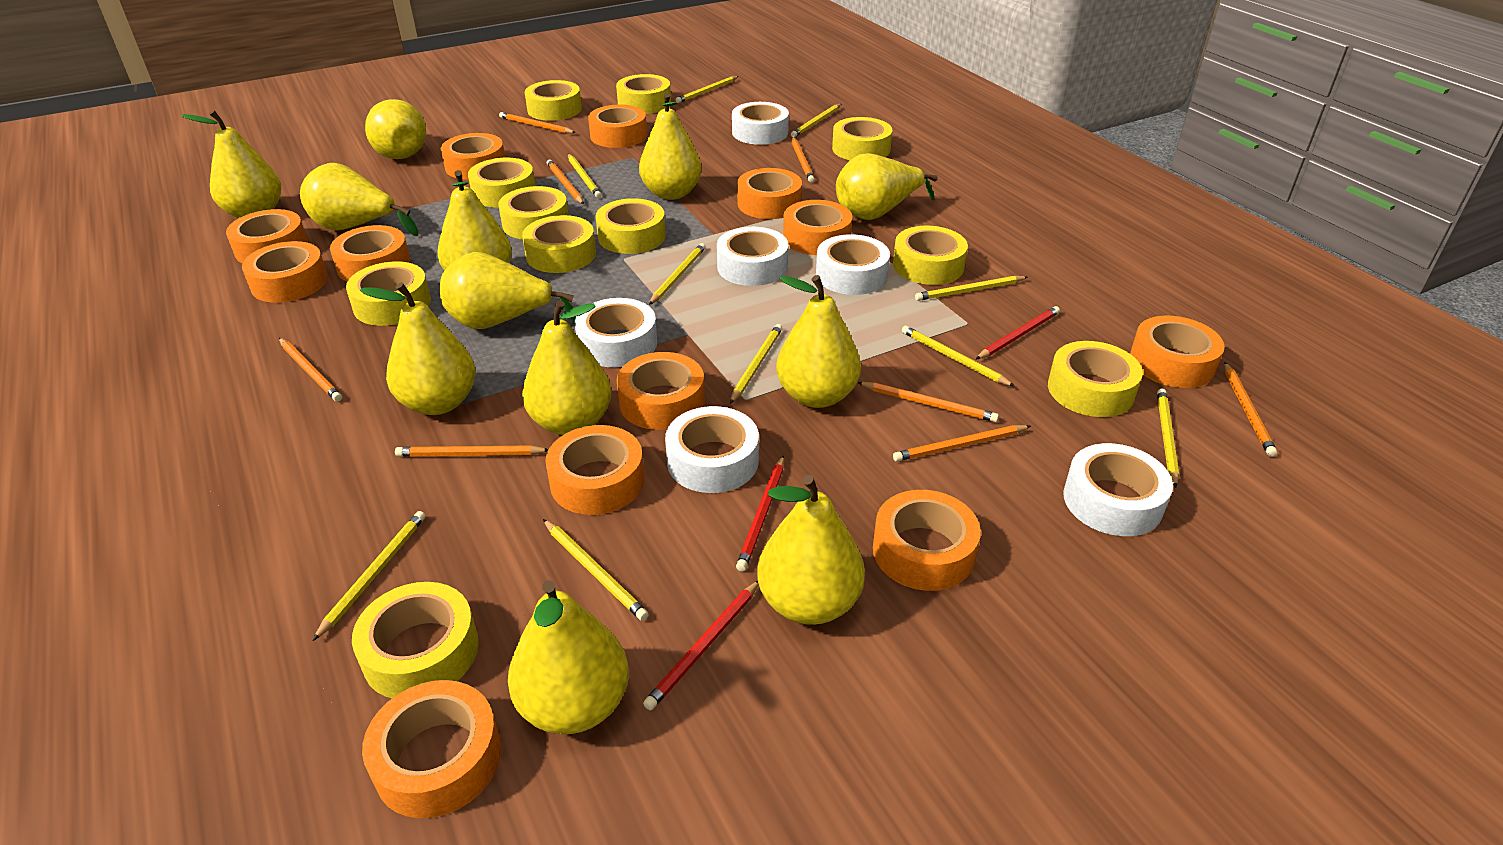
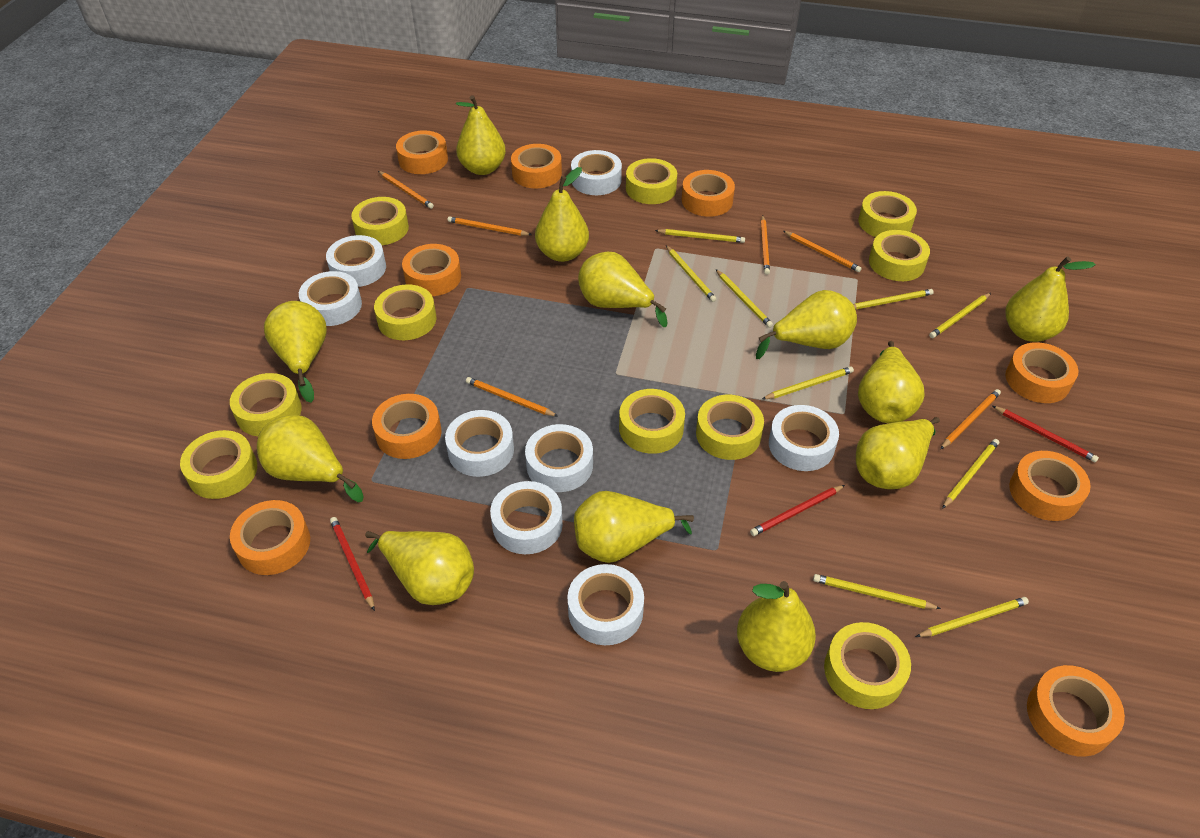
orange pencil: 8 -> 6
orange tape: 12 -> 9
white tape: 6 -> 8
yellow pencil: 10 -> 9
yellow tape: 11 -> 10

